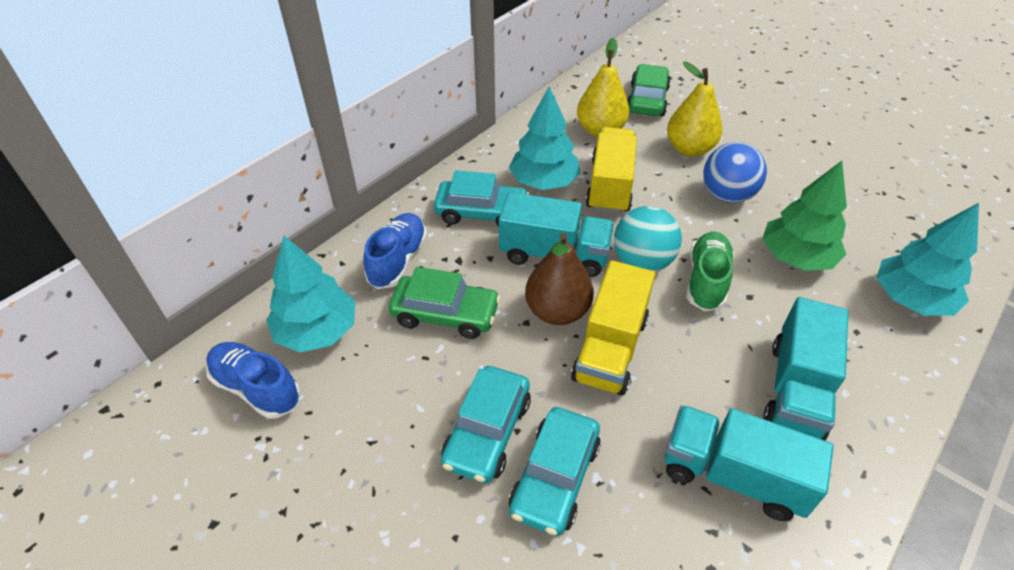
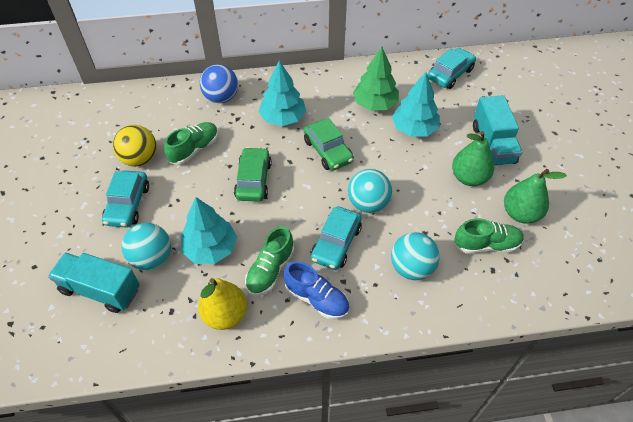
blue shoe: 2 -> 1
brown pear: 1 -> 0
green pear: 0 -> 2
green shoe: 1 -> 3
turquoise ball: 1 -> 3
turquoise truck: 3 -> 2
yellow ball: 0 -> 1
yellow pear: 2 -> 1
yellow truck: 2 -> 0

